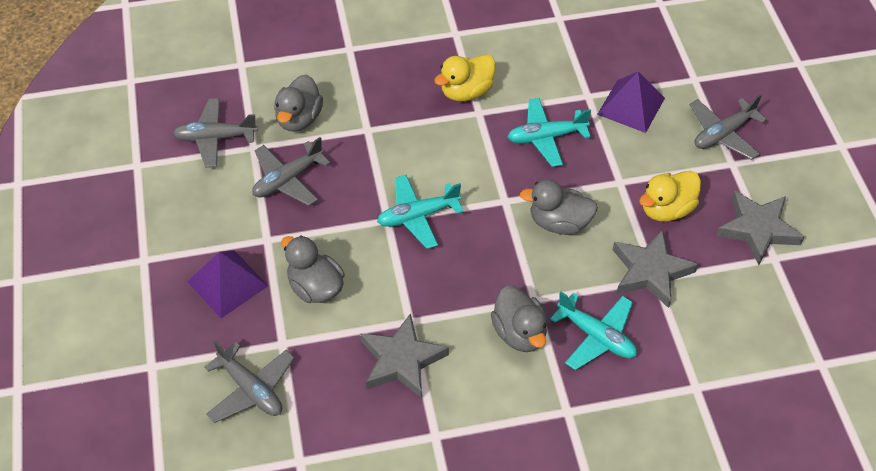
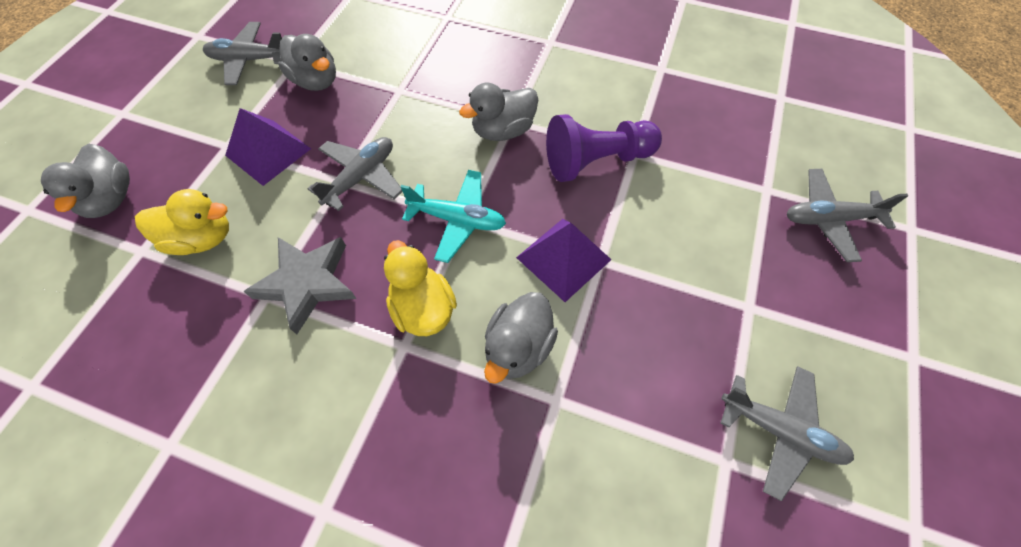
grey star: 3 -> 1
purple pawn: 0 -> 1
turquoise plane: 3 -> 1

